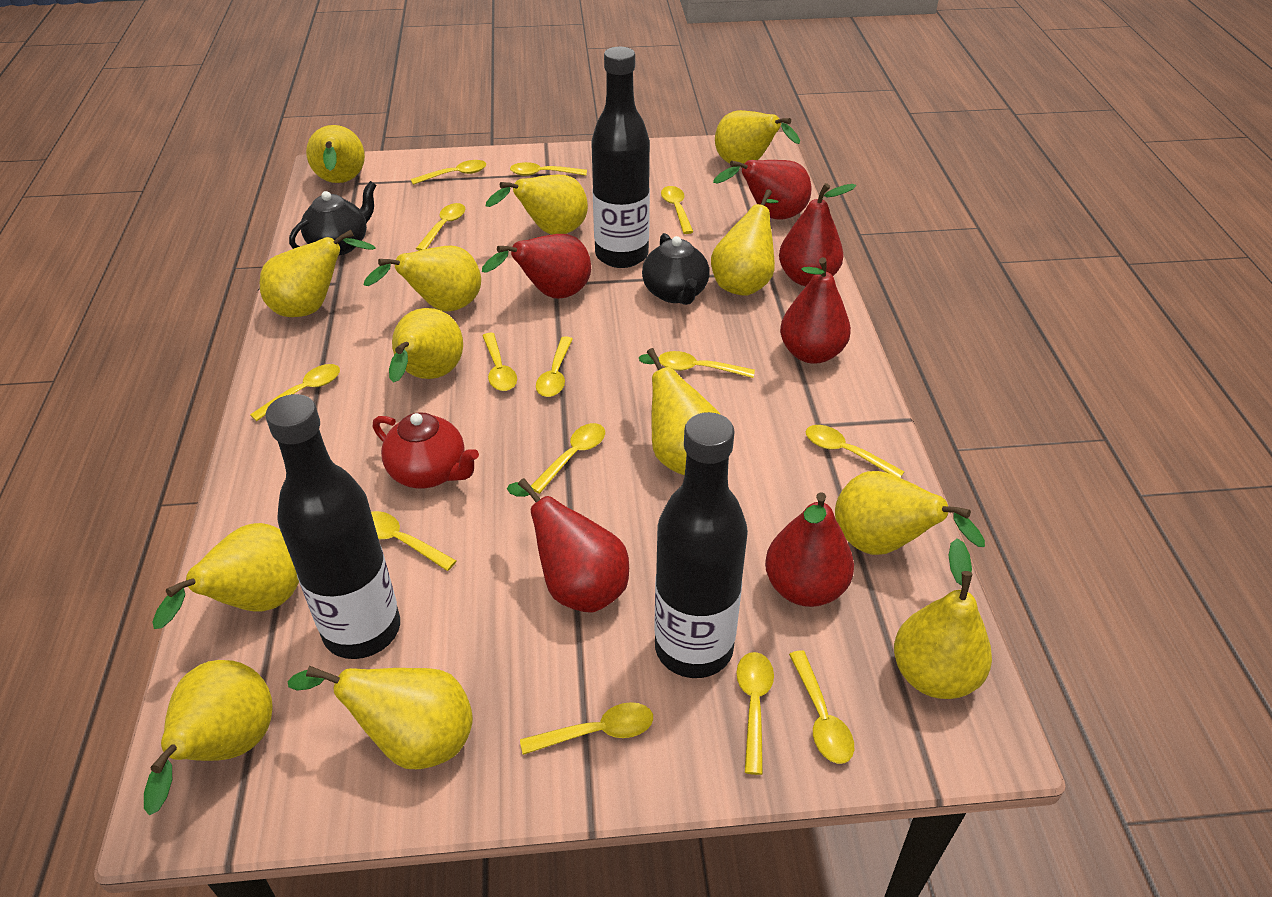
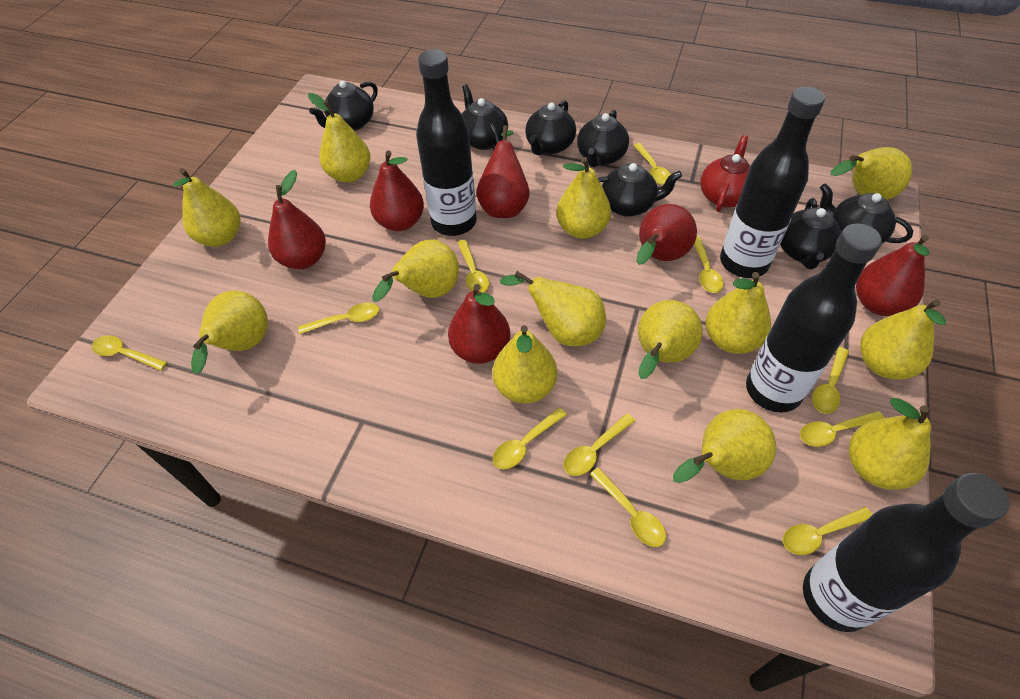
black bottle: 3 -> 4
black teapot: 2 -> 7
yellow spoon: 14 -> 11

